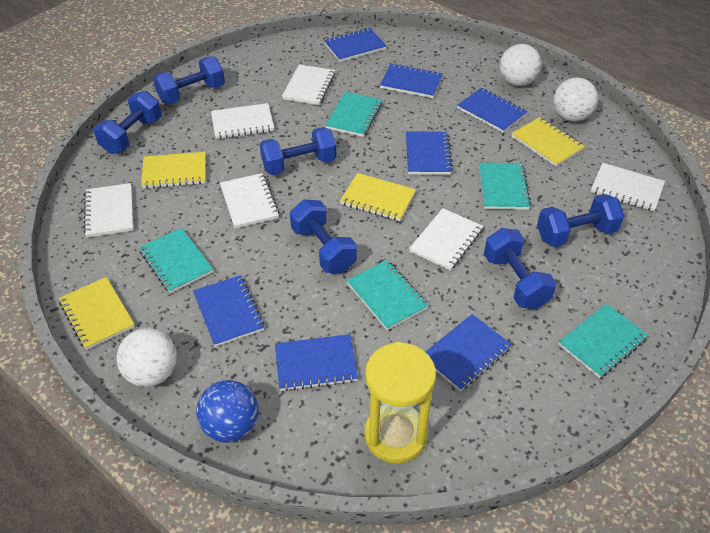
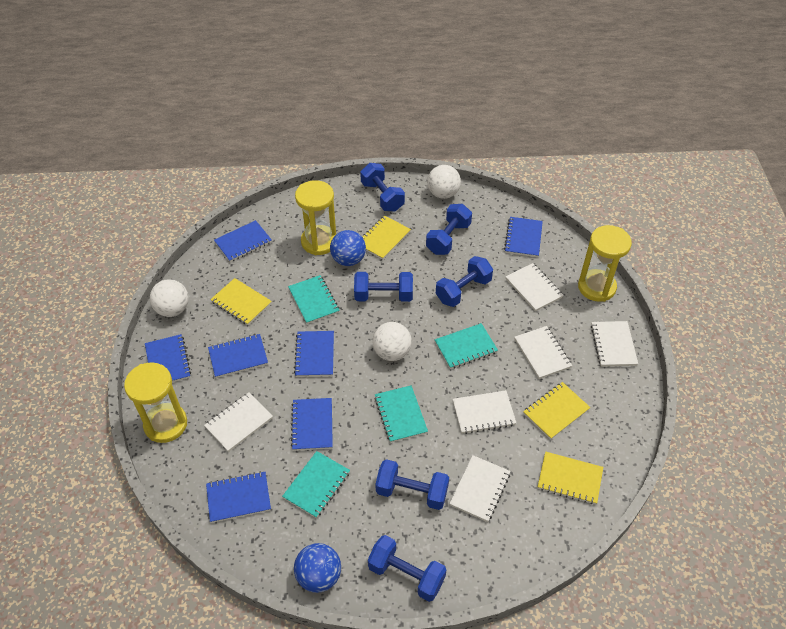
blue ball: 1 -> 2
turquoise notebook: 5 -> 4
yellow hourglass: 1 -> 3

